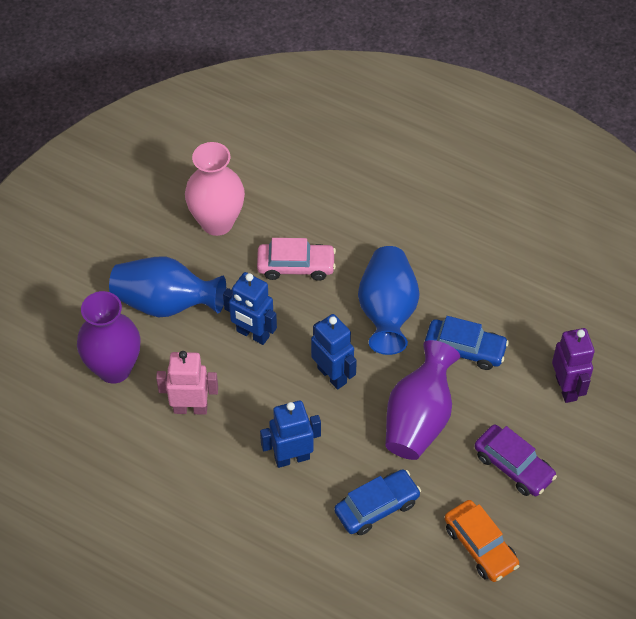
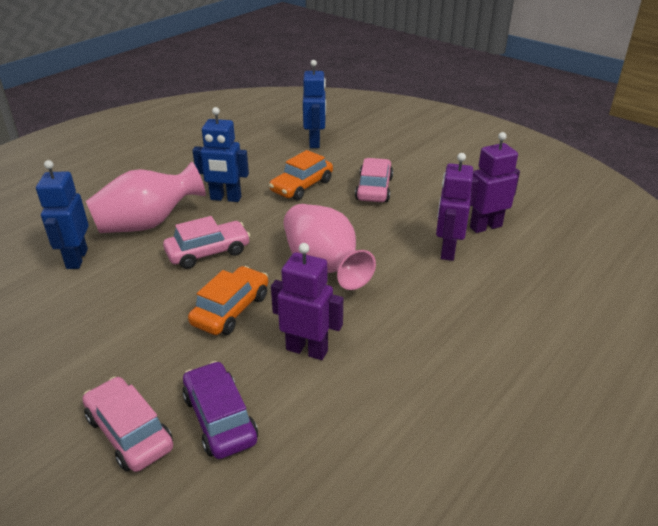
blue car: 2 -> 0
blue vase: 2 -> 0
orange car: 1 -> 2
pink car: 1 -> 3
pink robot: 1 -> 0
pink vase: 1 -> 2
purple robot: 1 -> 3
purple vase: 2 -> 0

